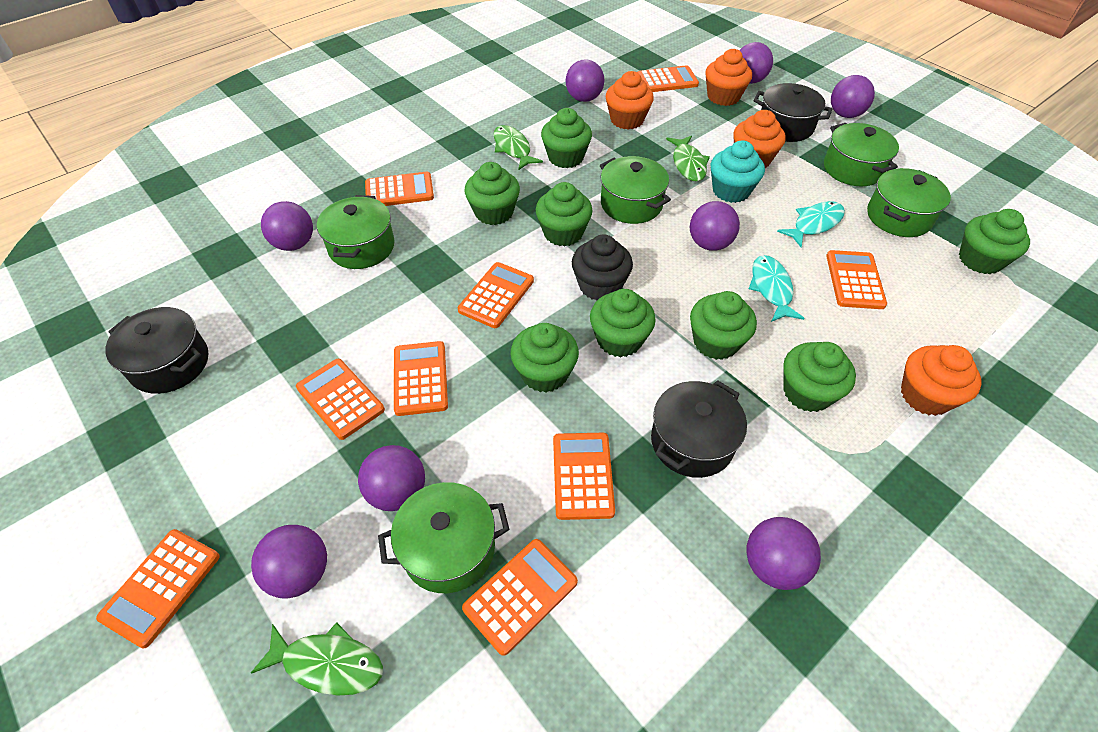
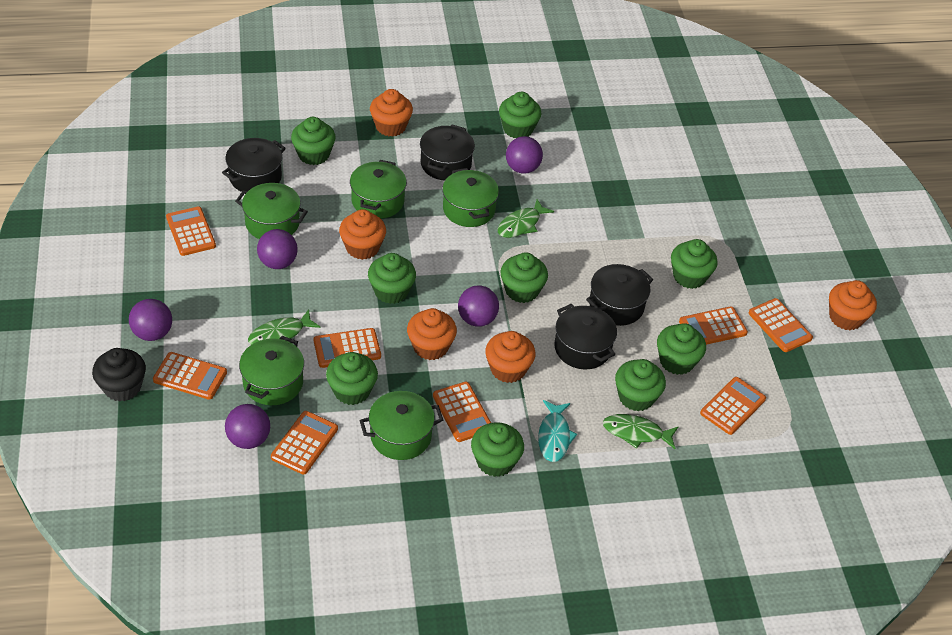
black pot: 3 -> 4
green cupcake: 8 -> 9
orange calculator: 9 -> 8
orange cupcake: 4 -> 5
purple ball: 8 -> 5
turquoise cupcake: 1 -> 0
turquoise fish: 2 -> 1

